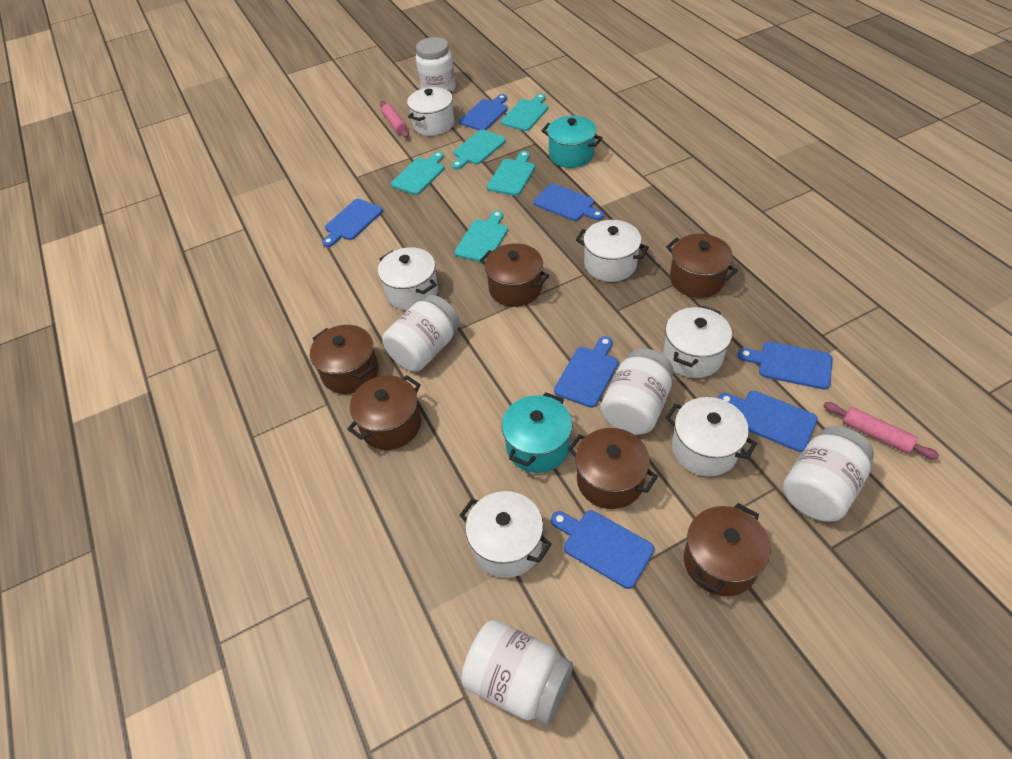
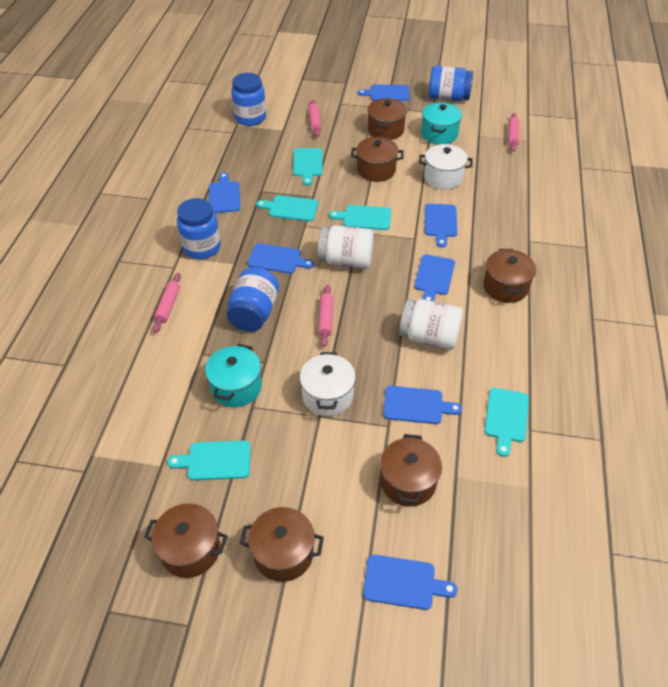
blue jar: 0 -> 4
pink rolling pin: 2 -> 4
white jar: 5 -> 2
white pot: 6 -> 2

